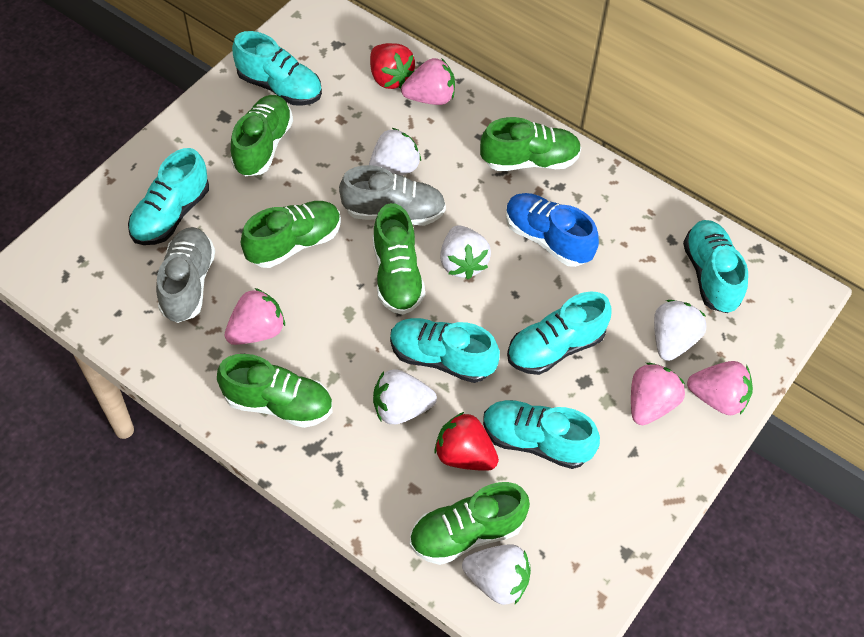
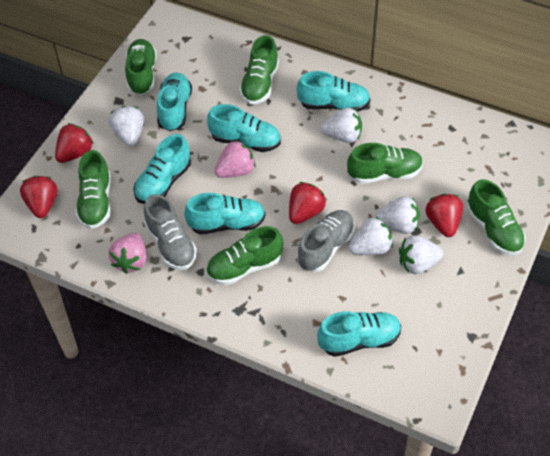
blue shoe: 1 -> 0
pink strawberry: 4 -> 2
red strawberry: 2 -> 4

